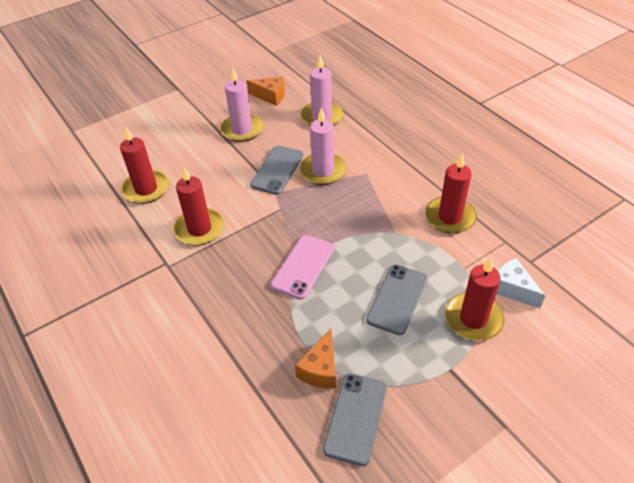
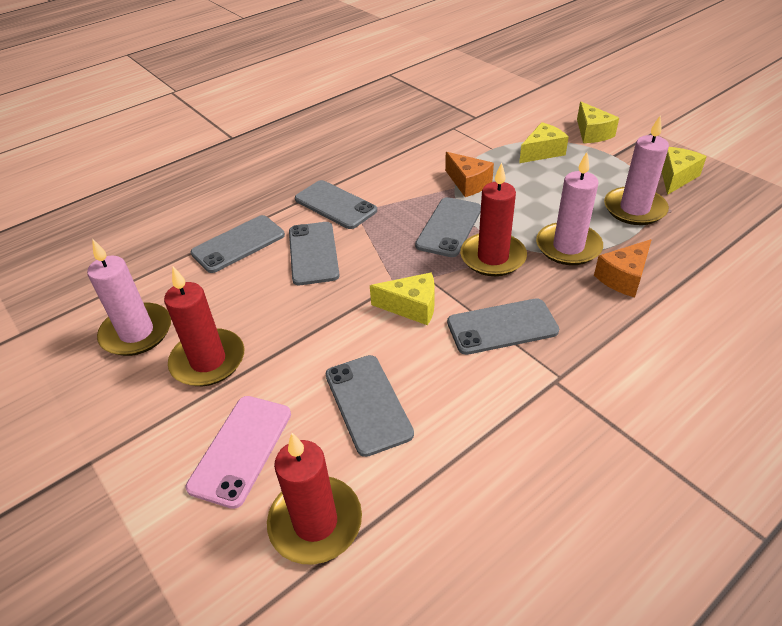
grey phone: 3 -> 6
red candle: 4 -> 3
white cheese: 1 -> 0
yellow cheese: 0 -> 4

